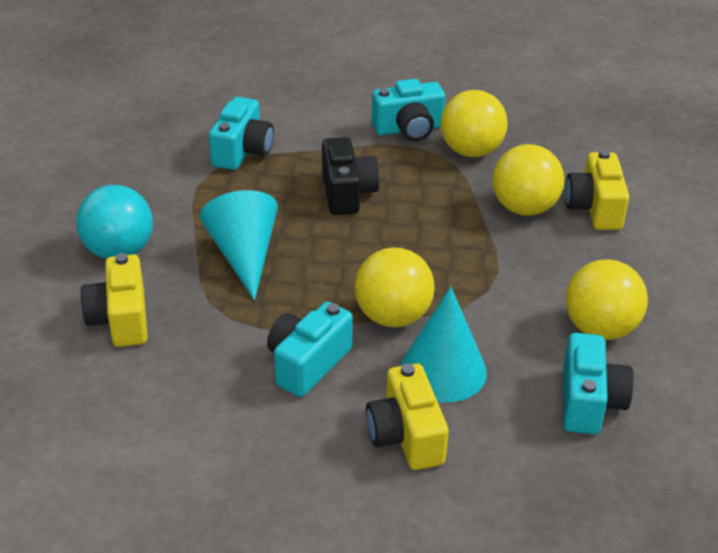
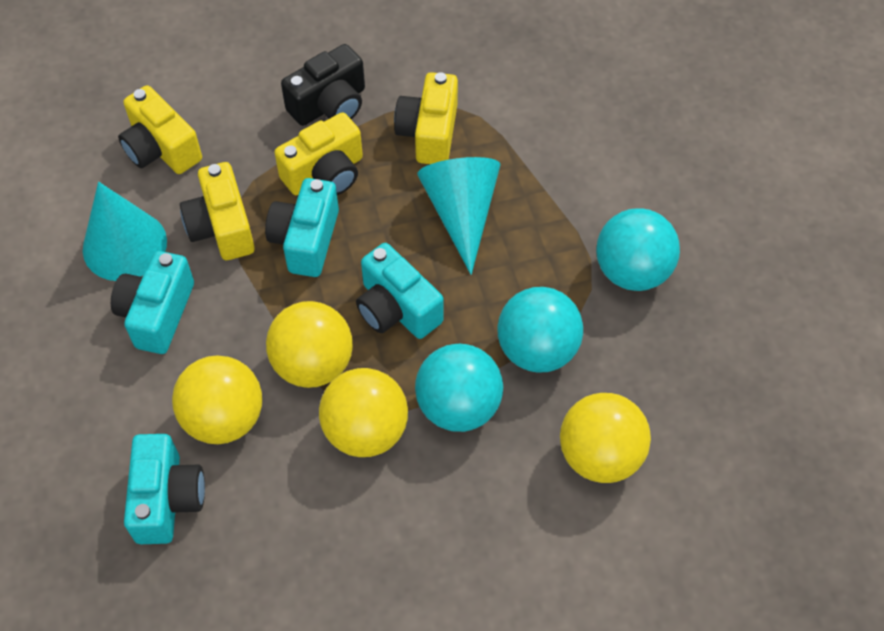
turquoise ball: 1 -> 3
yellow camera: 3 -> 4

